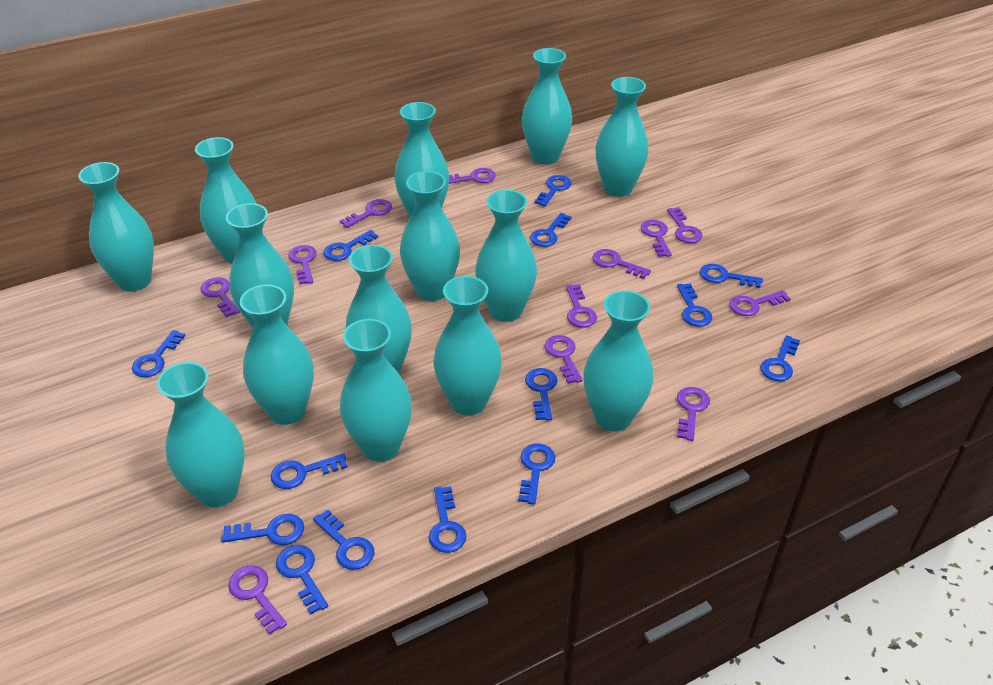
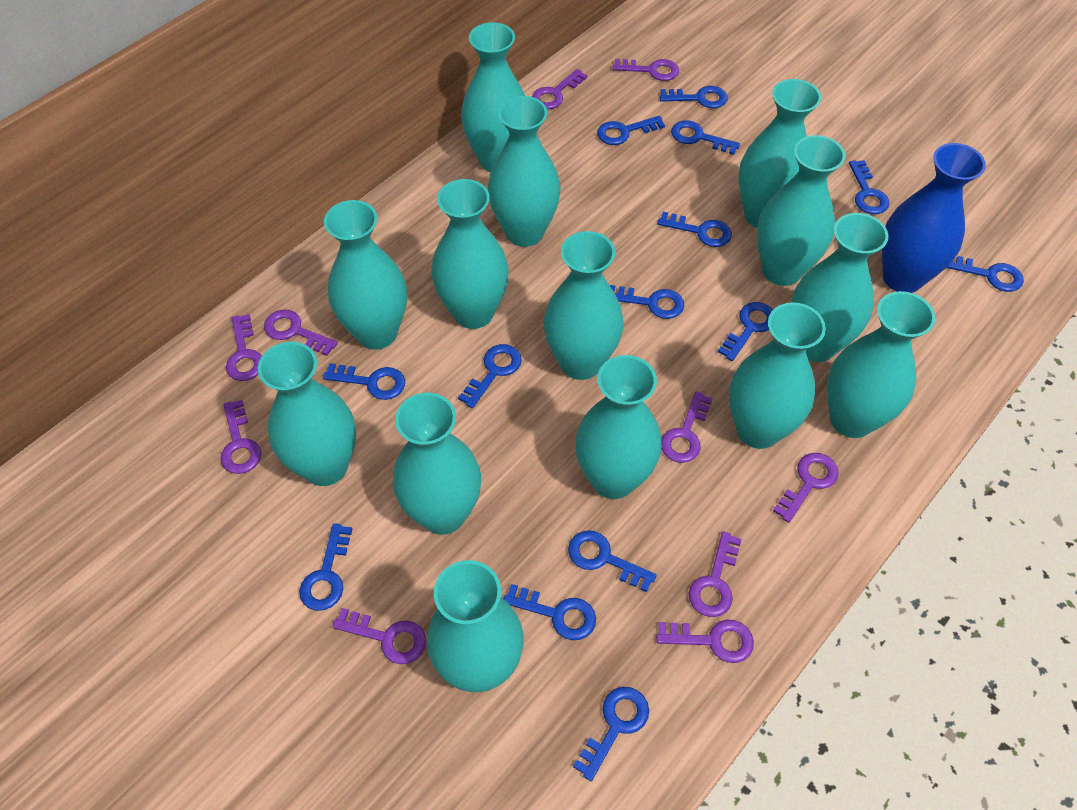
blue vase: 0 -> 1
purple key: 12 -> 10

